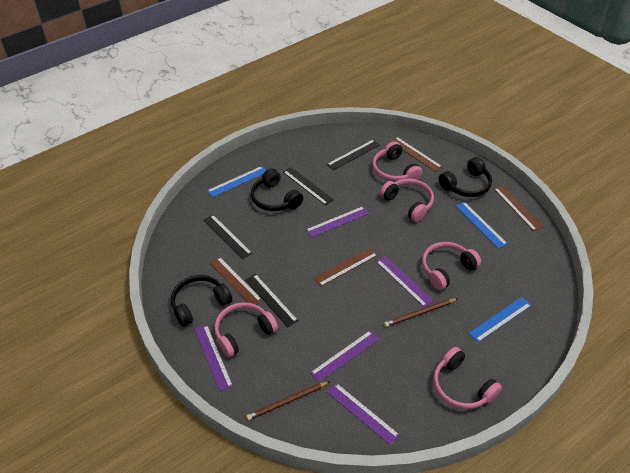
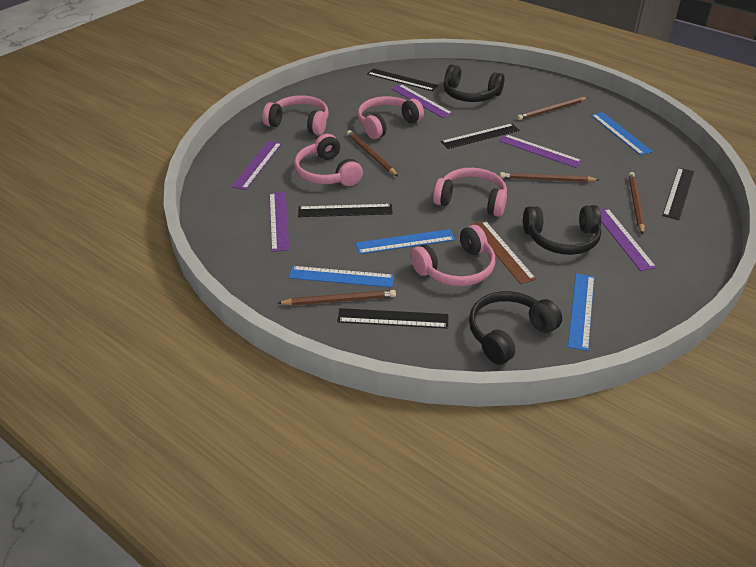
black ruler: 4 -> 5
blue ruler: 3 -> 4
brown pencil: 2 -> 5
brown ruler: 4 -> 1

